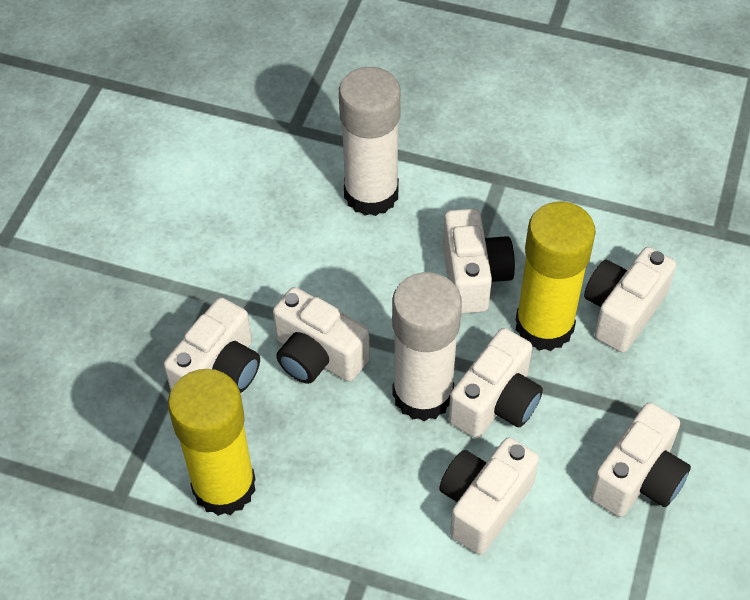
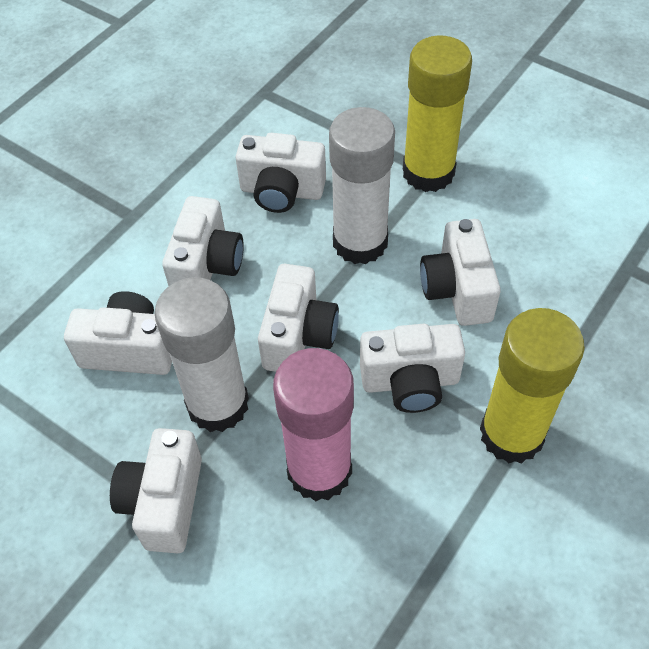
pink glue stick: 0 -> 1

